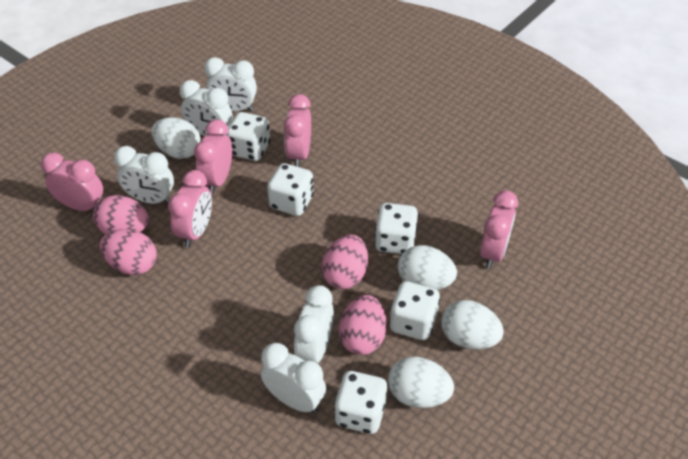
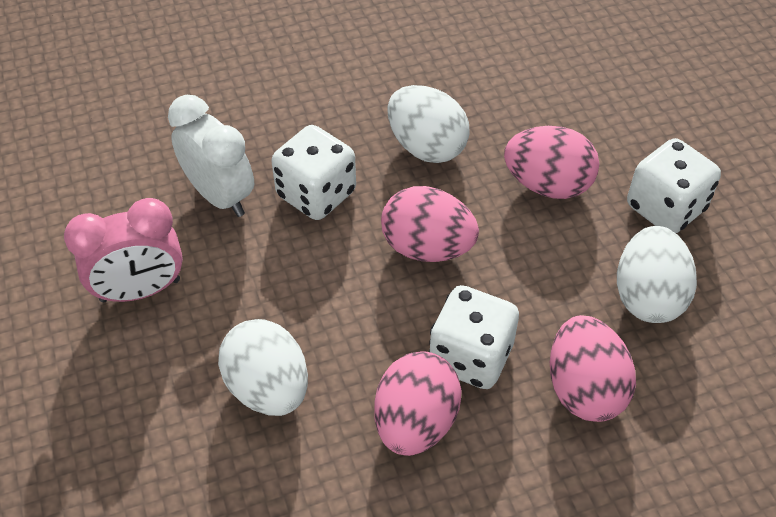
pink clock: 5 -> 1
white clock: 5 -> 1
white dice: 5 -> 3
white egg: 4 -> 3

